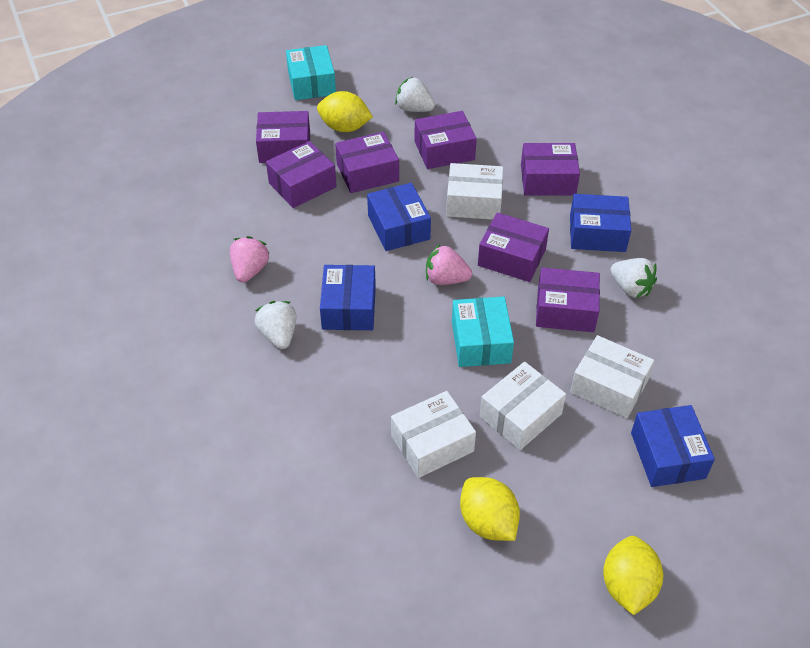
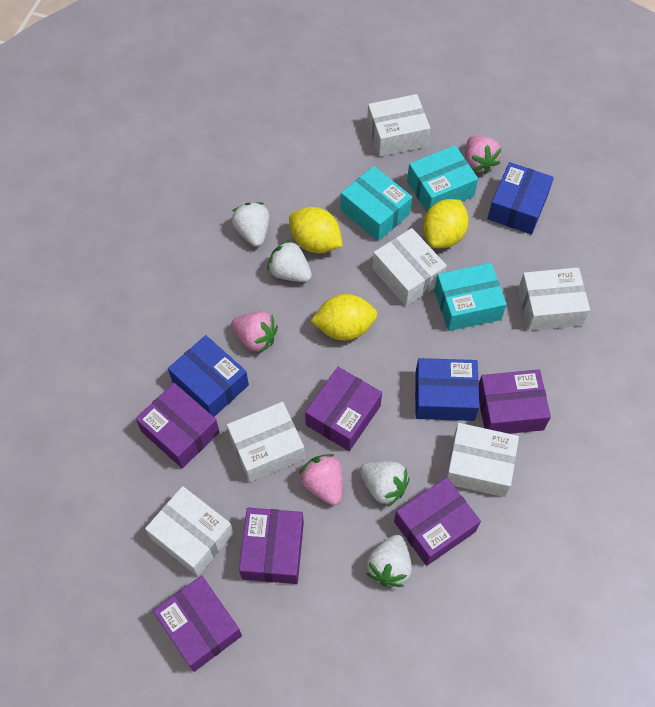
blue box: 4 -> 3
pink strawberry: 2 -> 3
purple box: 7 -> 6
turquoise box: 2 -> 3
white box: 4 -> 6
white strawberry: 3 -> 4

